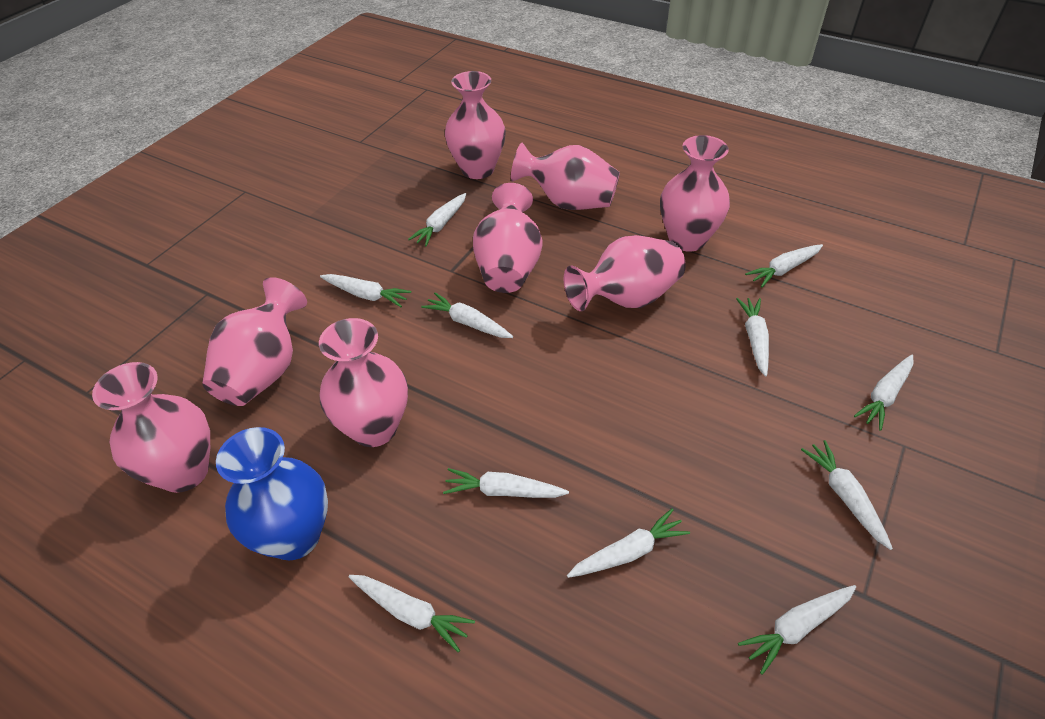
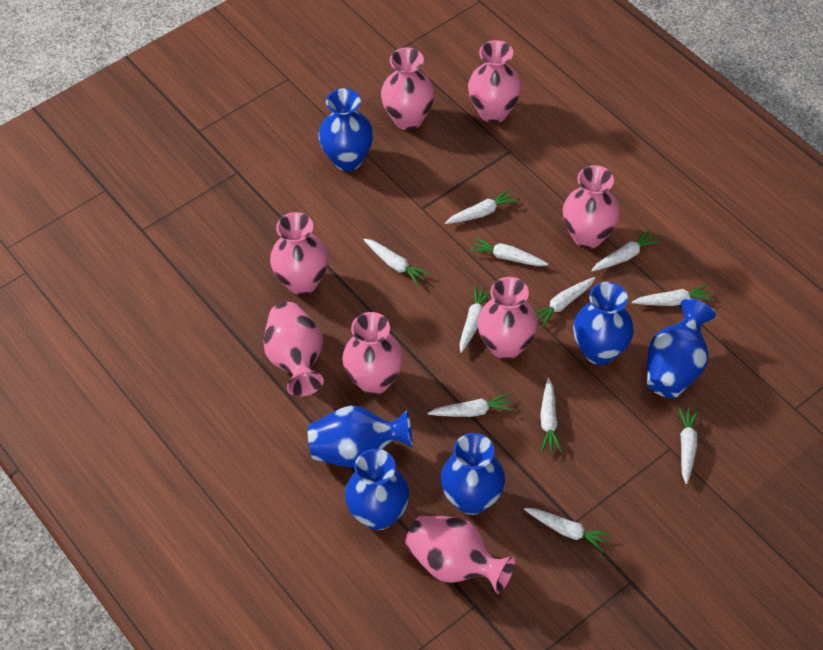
blue vase: 1 -> 6

